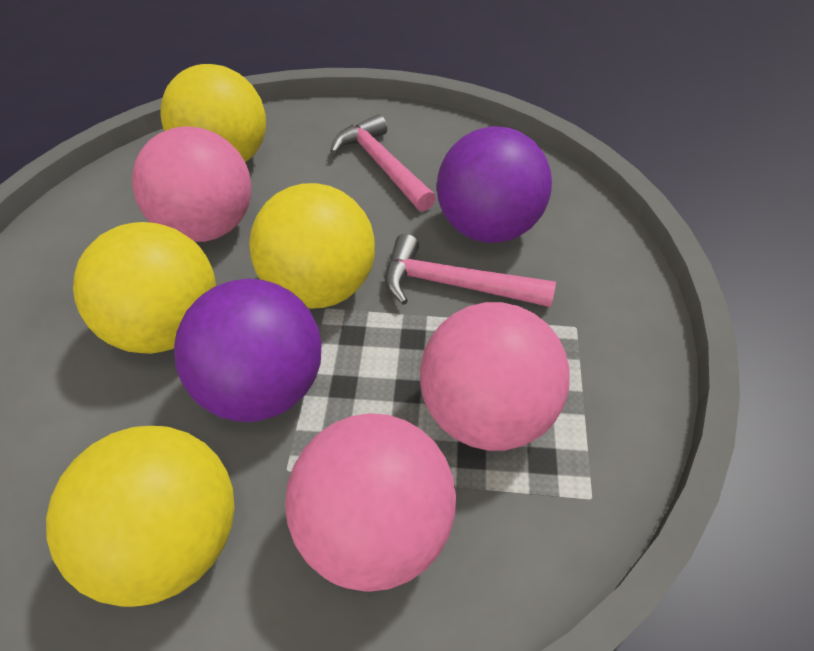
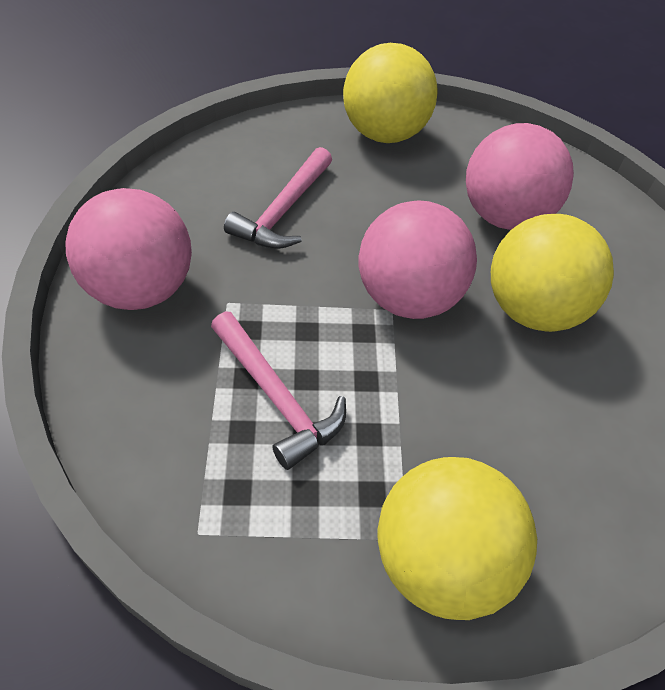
purple ball: 2 -> 0
yellow ball: 4 -> 3

